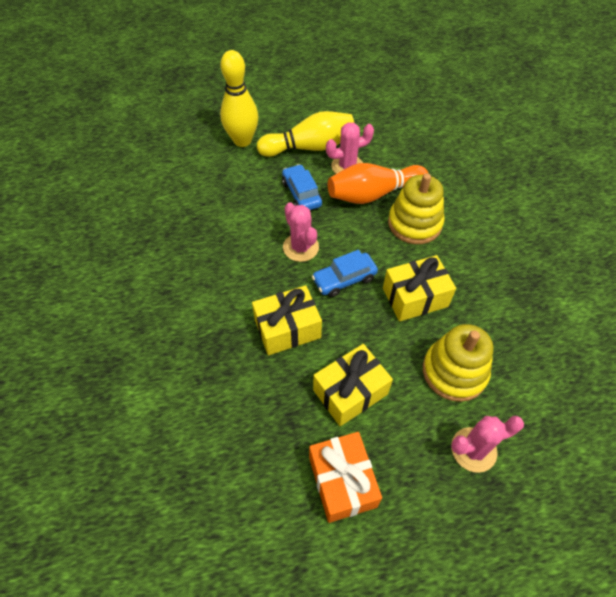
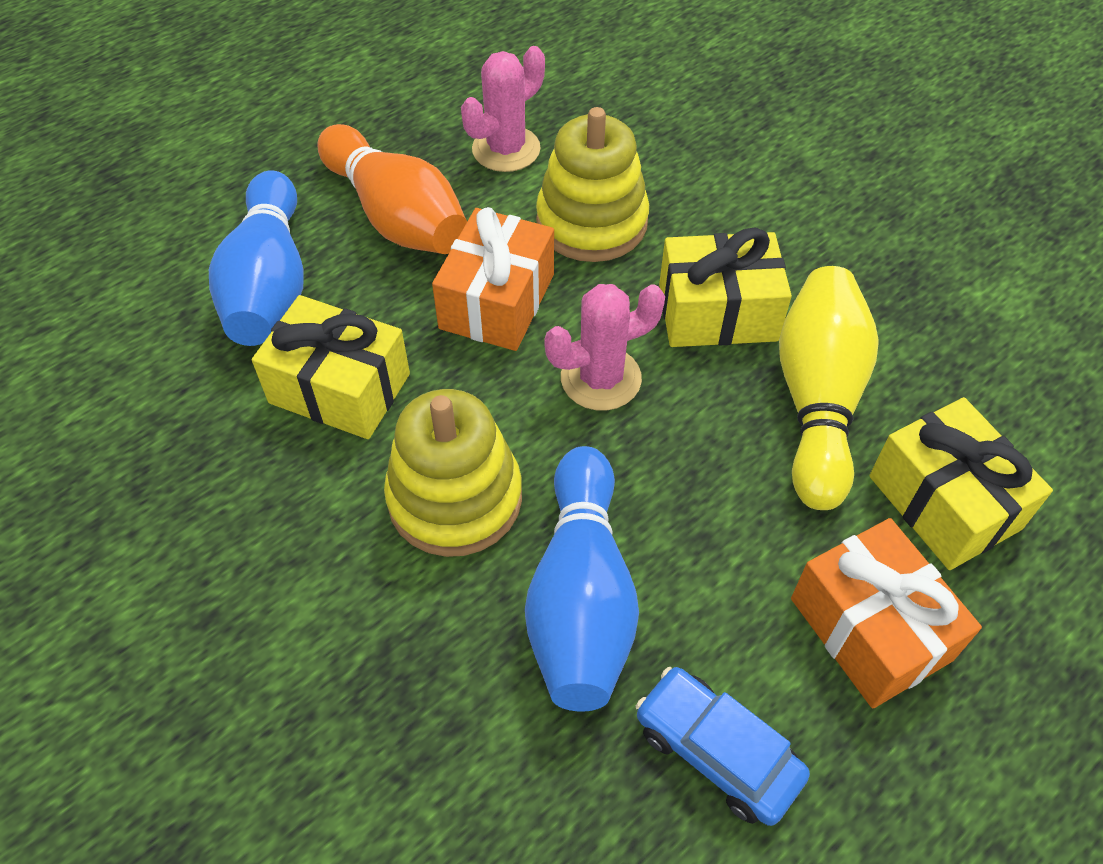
blue bowling pin: 0 -> 2
blue car: 2 -> 1
orange gift: 1 -> 2
pink cactus: 3 -> 2
yellow bowling pin: 2 -> 1

